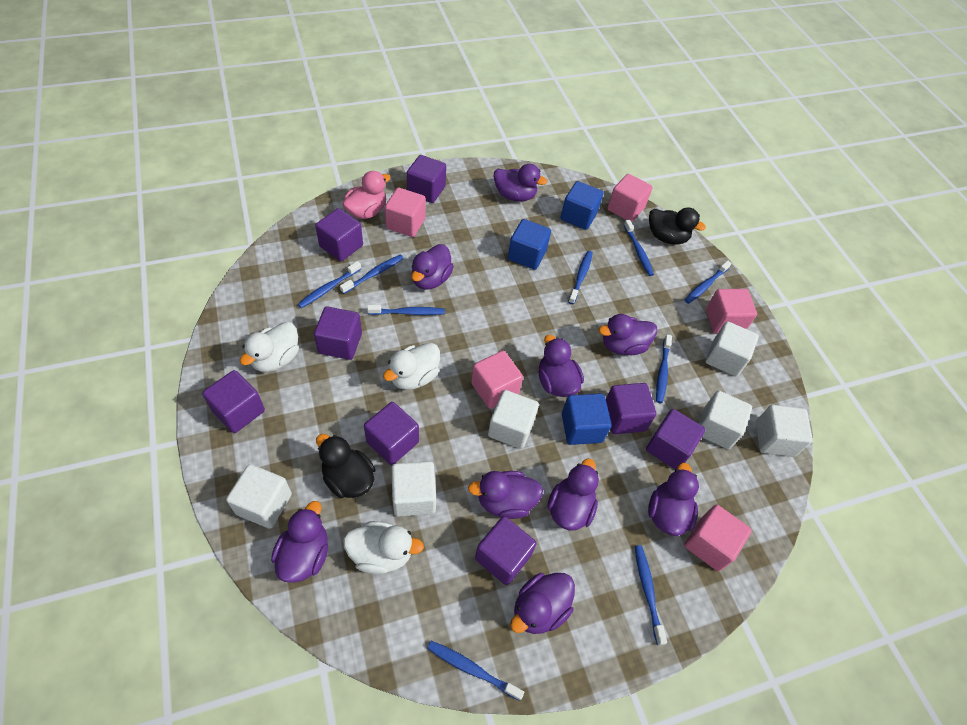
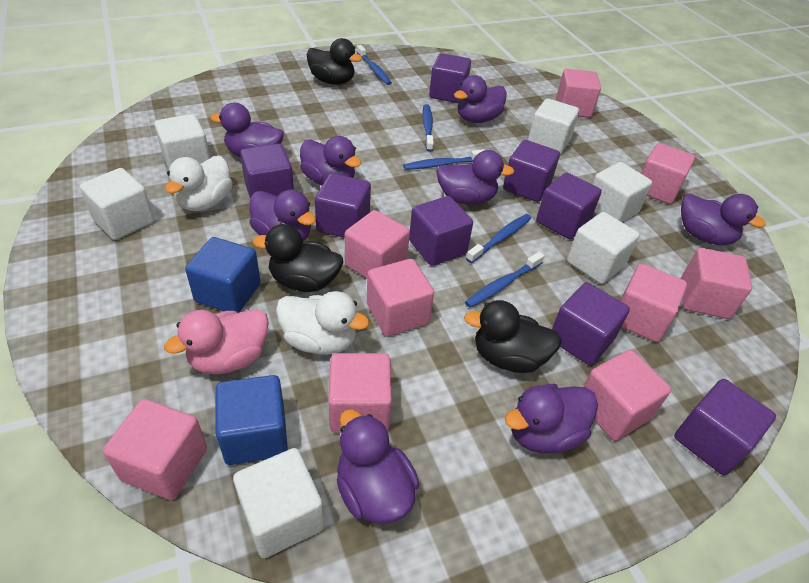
black duck: 2 -> 3
blue cube: 3 -> 2
blue toothbrush: 9 -> 5
pink cube: 5 -> 9
purple duck: 9 -> 8
white duck: 3 -> 2

